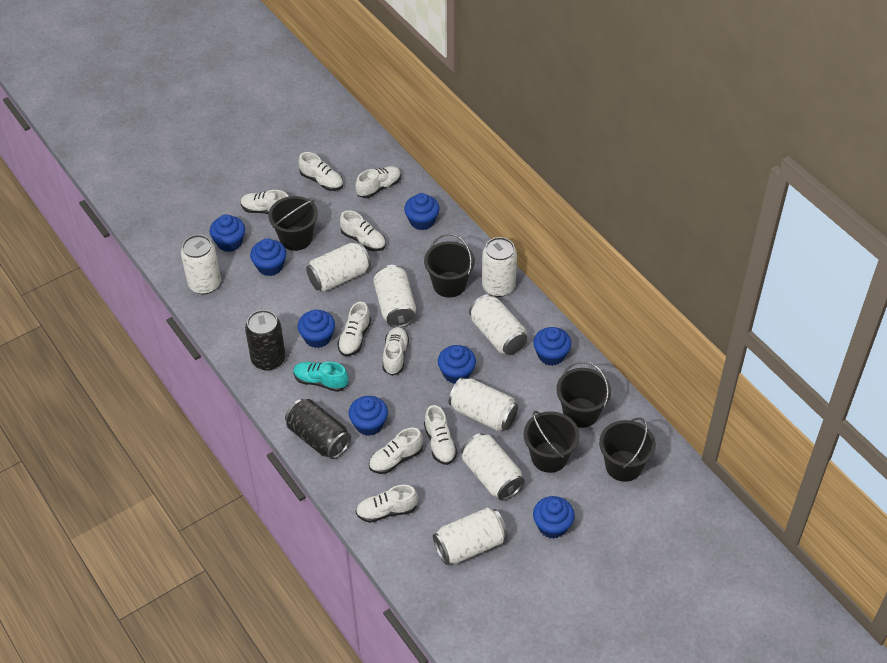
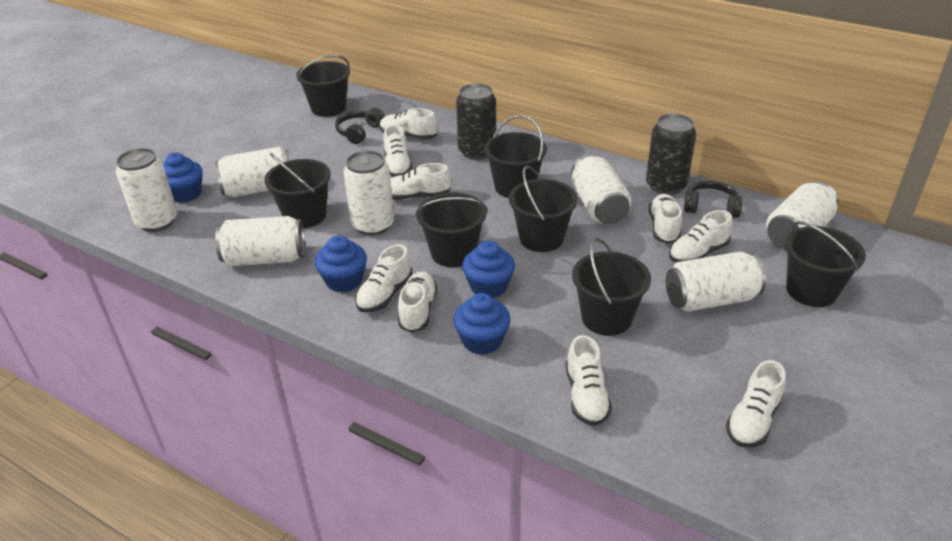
black bucket: 5 -> 7
black headphones: 0 -> 2
blue cupcake: 8 -> 4
turquoise shoe: 1 -> 0
white can: 8 -> 7

